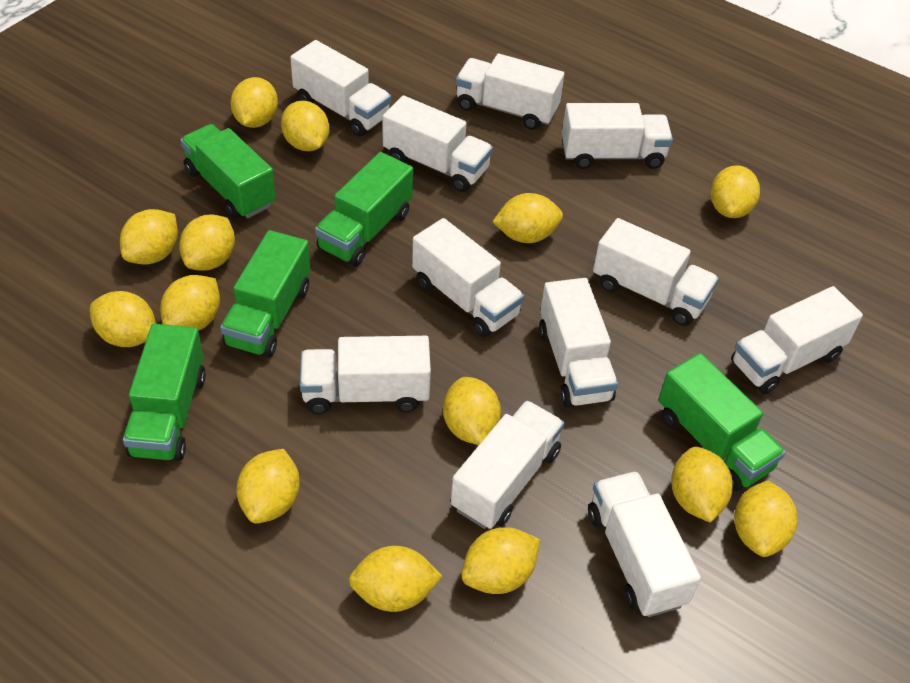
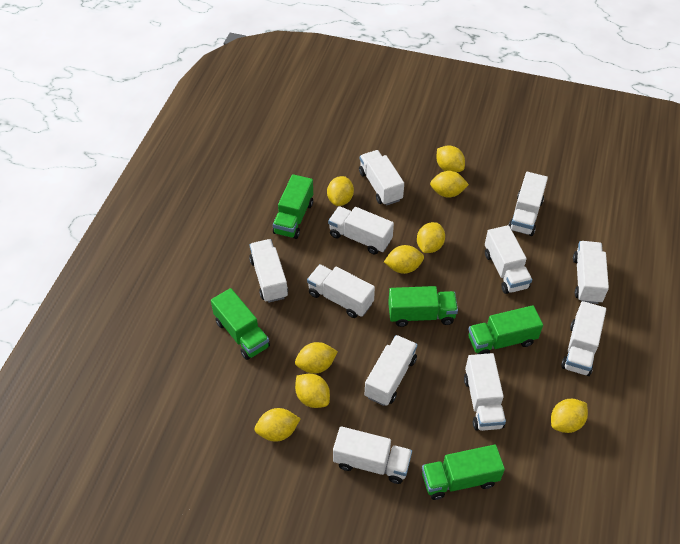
yellow lemon: 14 -> 9

